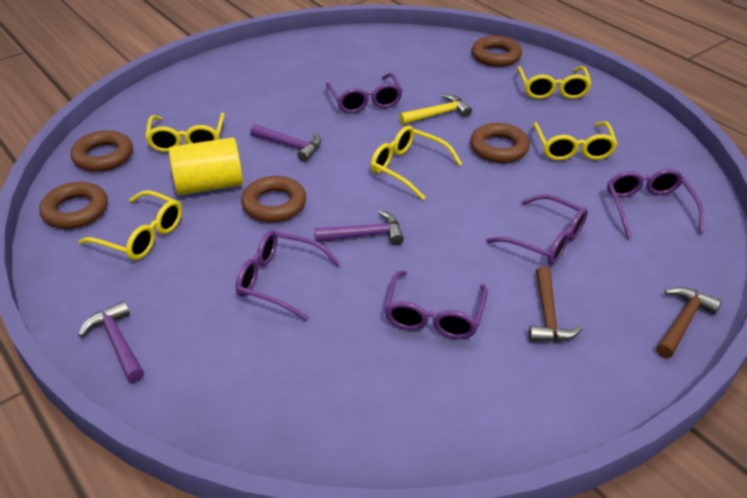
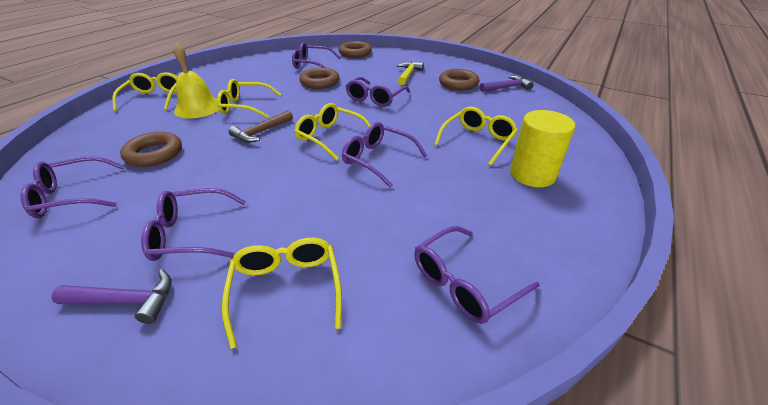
brown hammer: 2 -> 1
brown ring: 5 -> 4
purple glasses: 5 -> 6
purple hammer: 3 -> 2
yellow bell: 0 -> 1

